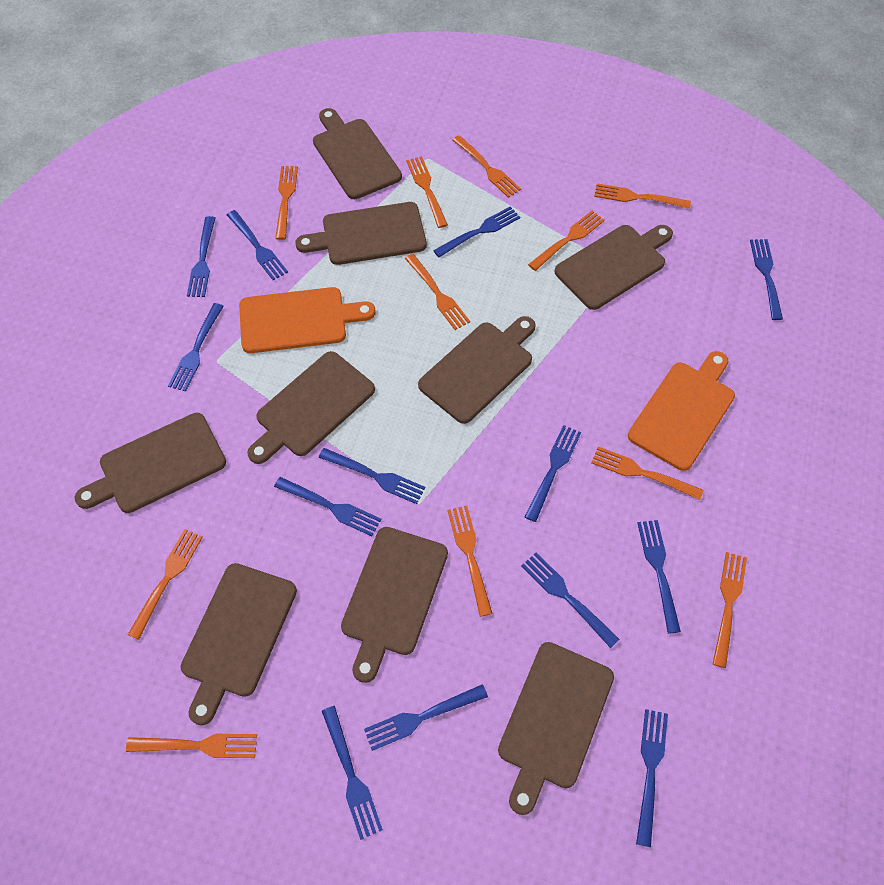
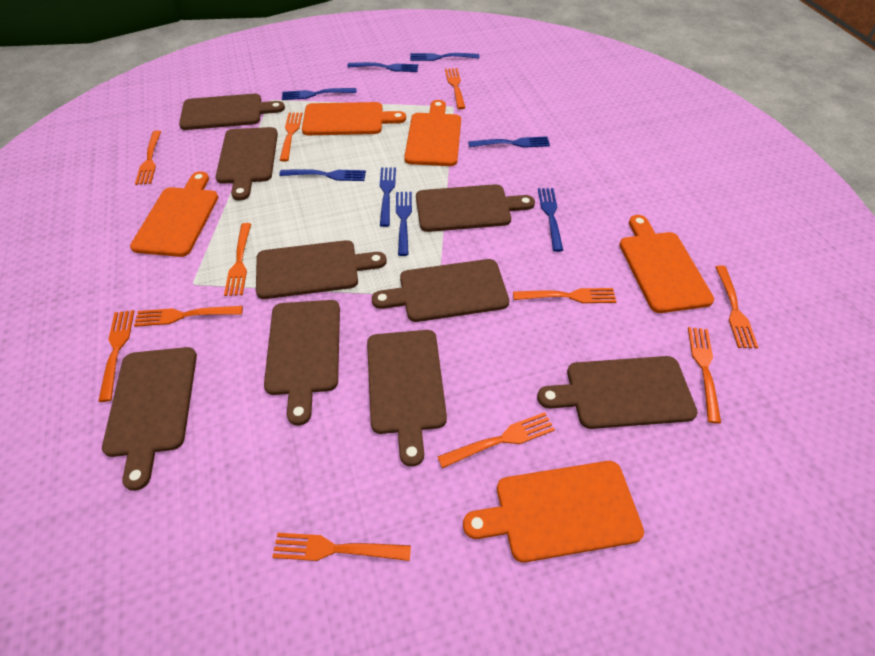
blue fork: 13 -> 8
orange cutting board: 2 -> 5

